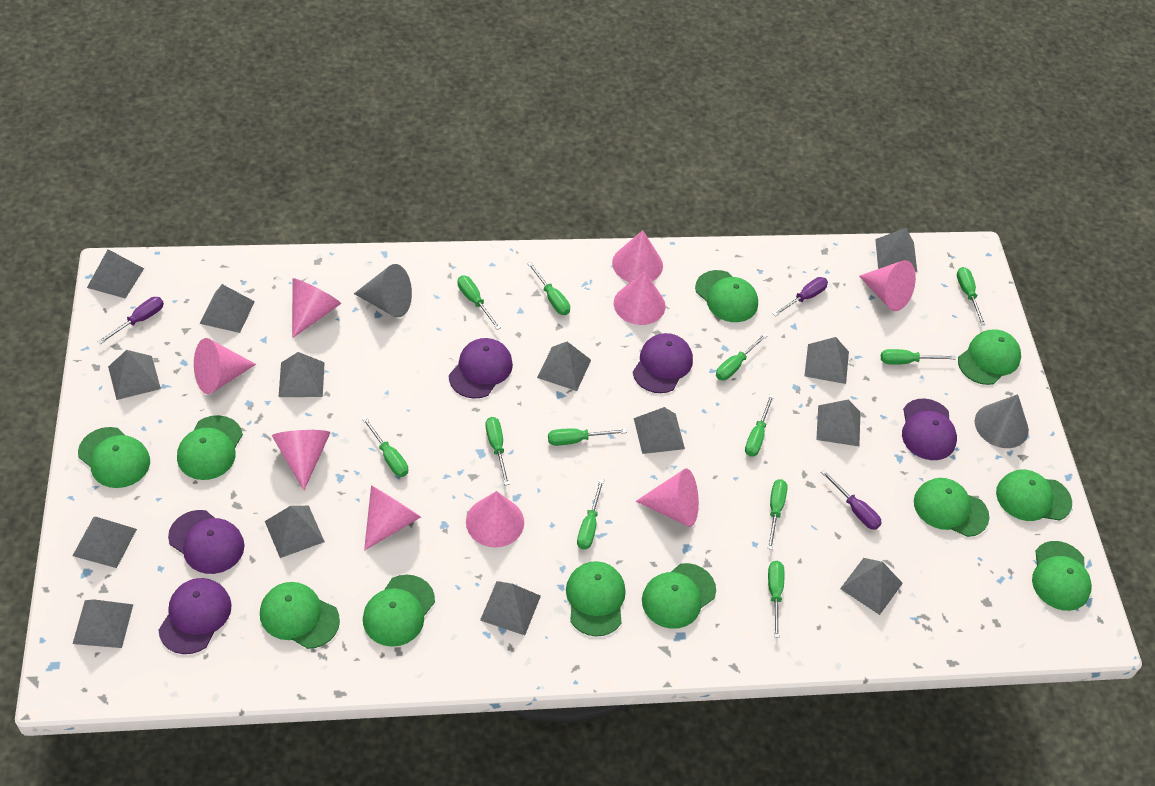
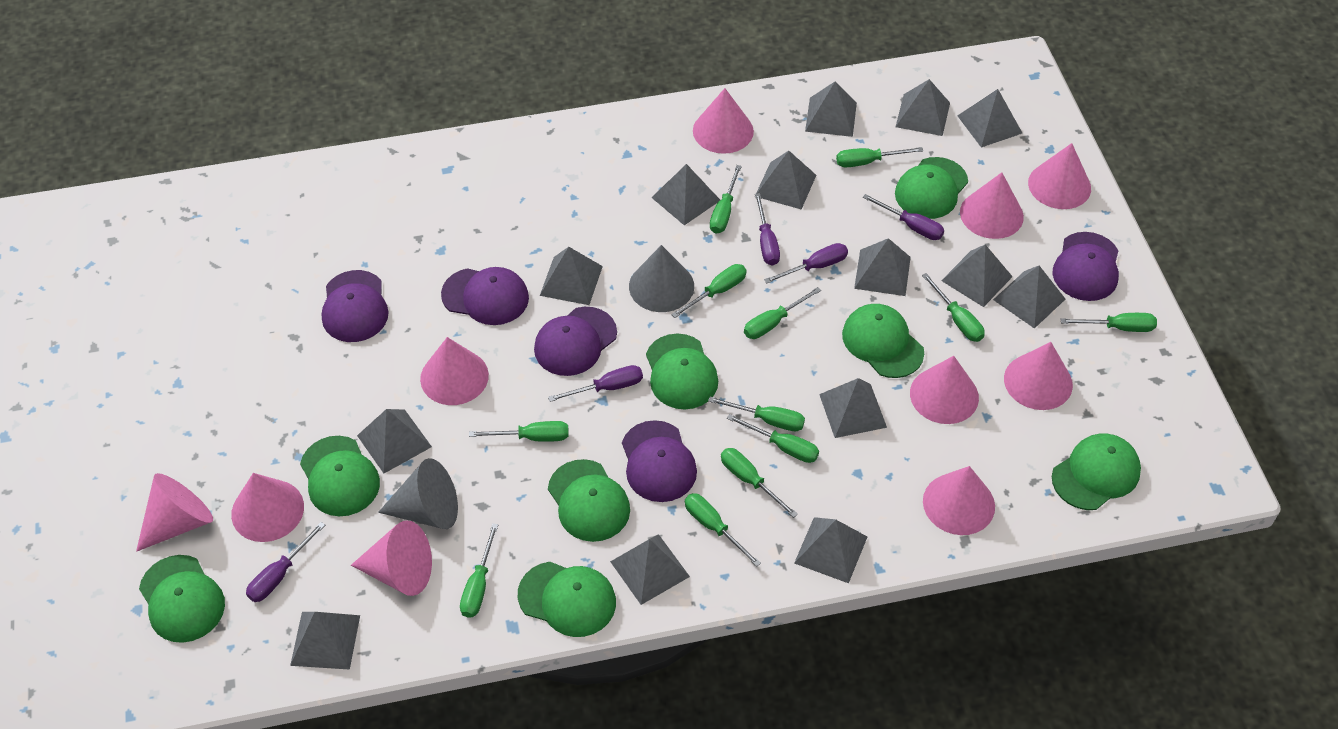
green cap: 11 -> 8
pink cone: 9 -> 10
purple screwdriver: 3 -> 5

